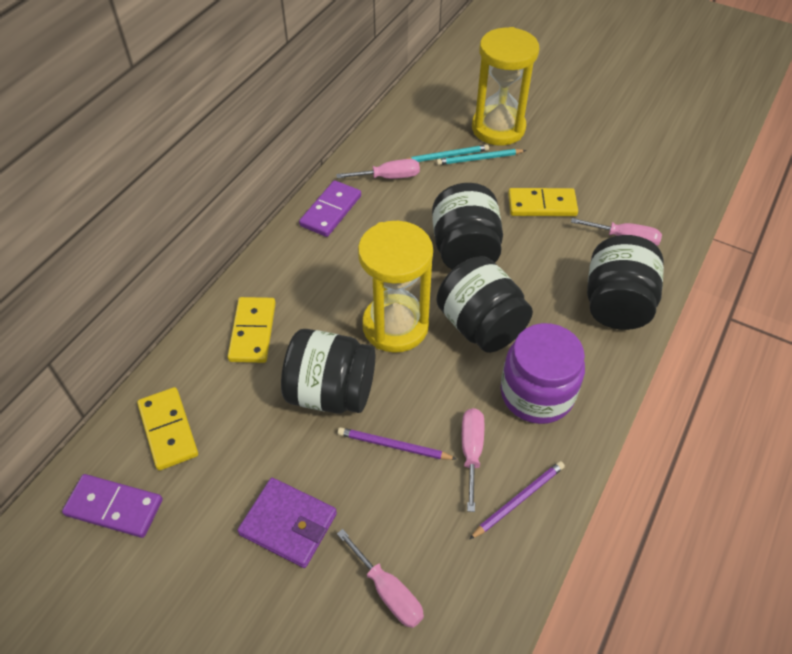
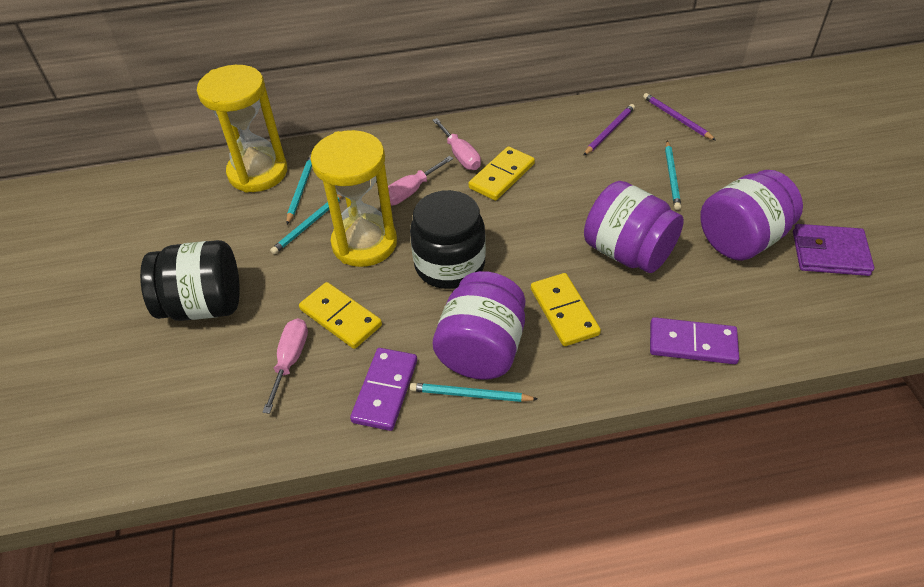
black jar: 4 -> 2
pink screwdriver: 4 -> 3
purple jar: 1 -> 3
turquoise pencil: 2 -> 4

